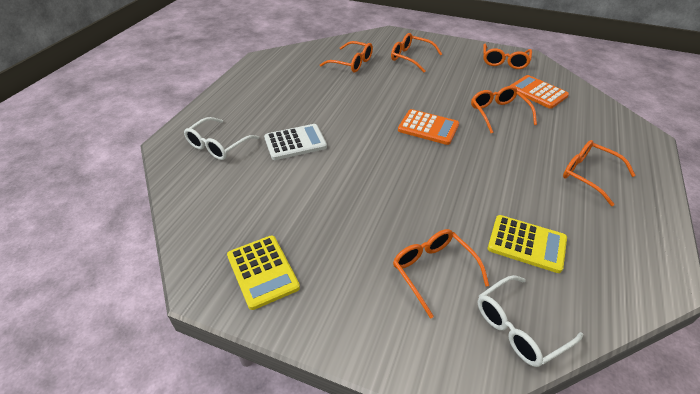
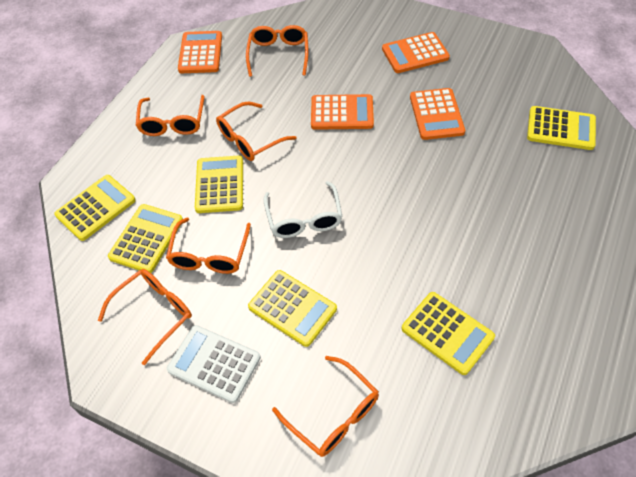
orange calculator: 2 -> 4
white glasses: 2 -> 1
yellow calculator: 2 -> 6

